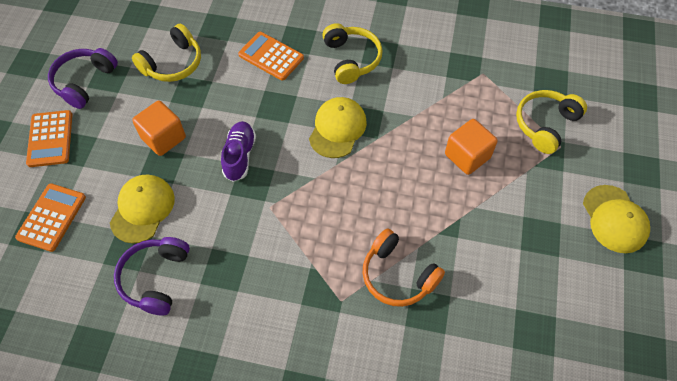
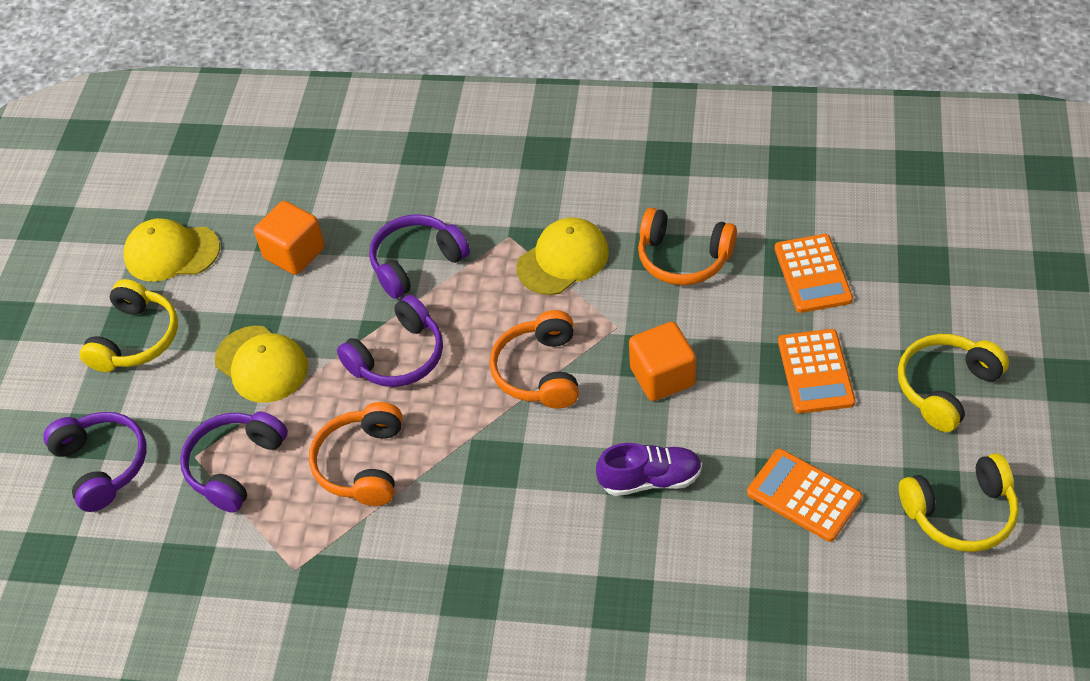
orange headphones: 1 -> 3
purple headphones: 2 -> 4

